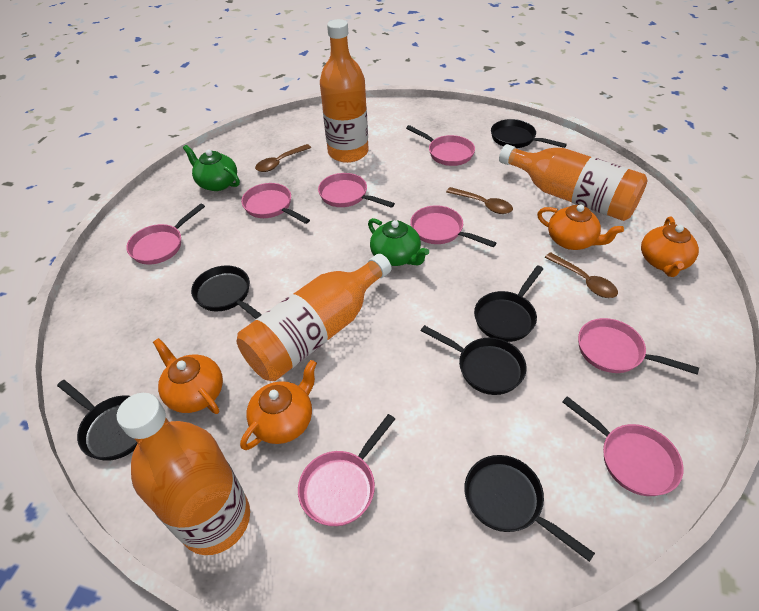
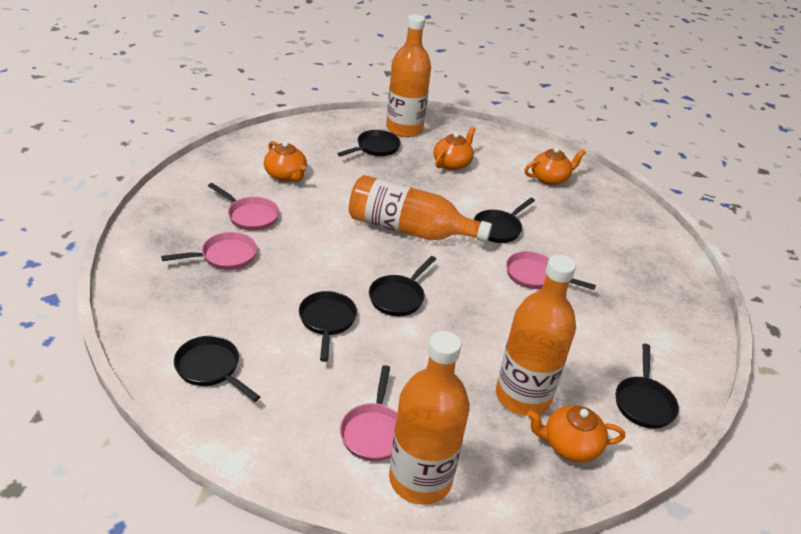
brown spoon: 3 -> 0
green teapot: 2 -> 0
pink pan: 8 -> 4

